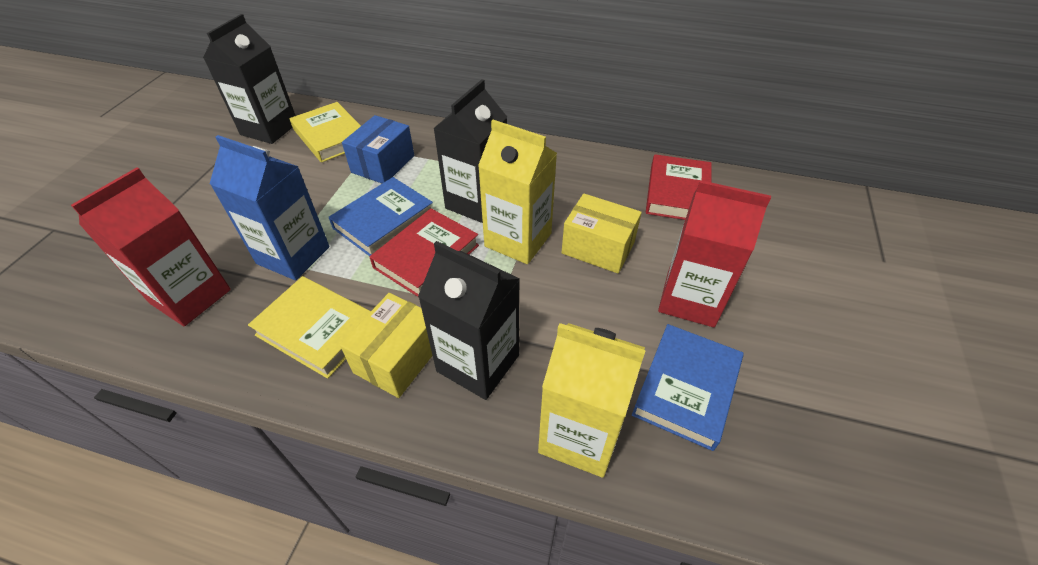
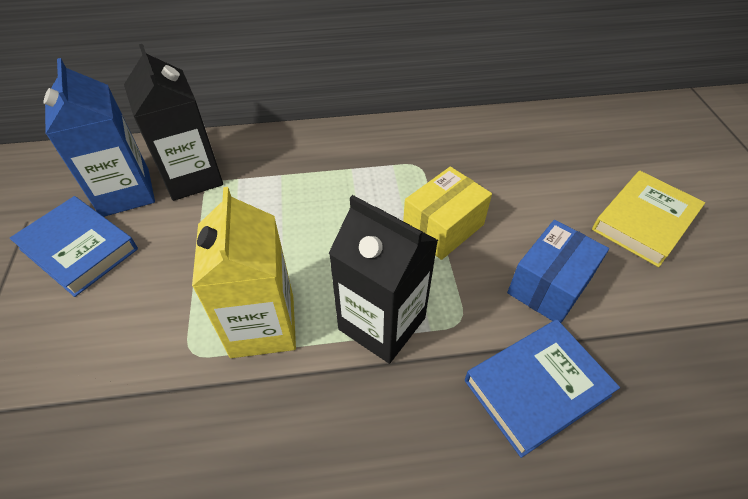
black carton: 3 -> 2
red book: 2 -> 0
red carton: 2 -> 0
yellow book: 2 -> 1
yellow box: 2 -> 1
yellow carton: 2 -> 1

